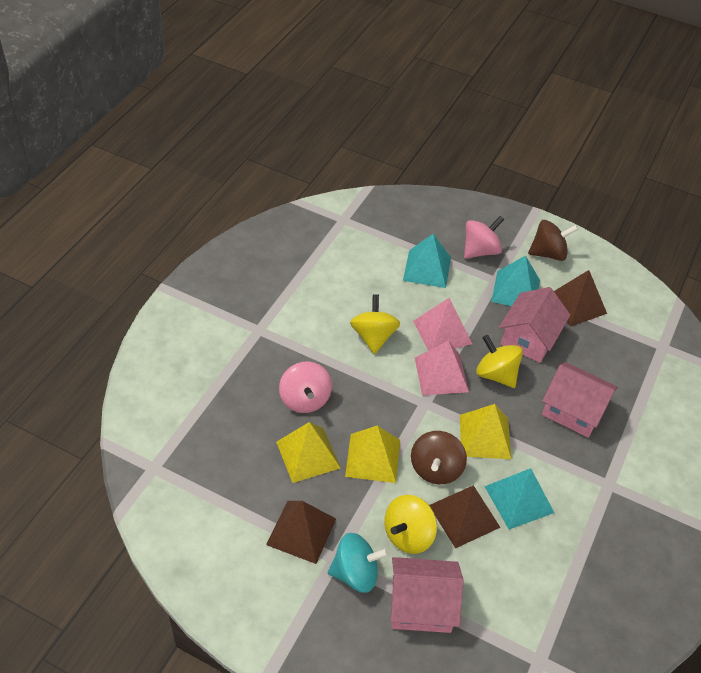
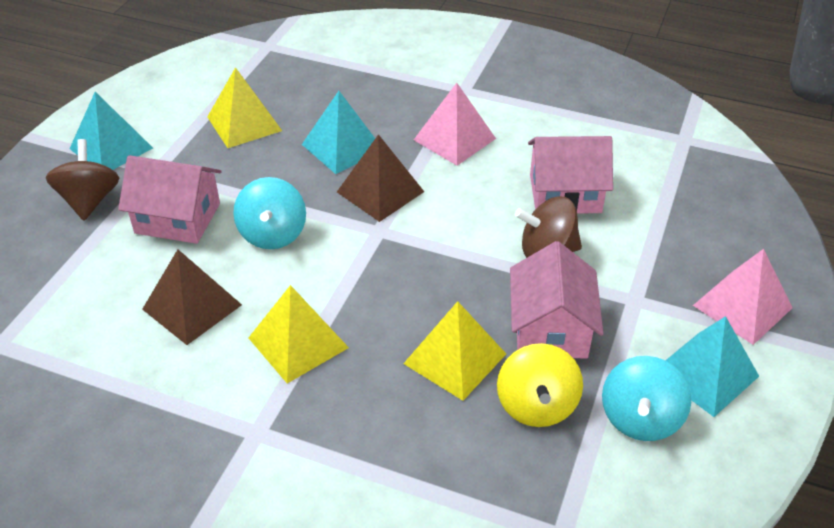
brown pyramid: 3 -> 2
pink spinning top: 2 -> 0
turquoise spinning top: 1 -> 2
yellow spinning top: 3 -> 1

